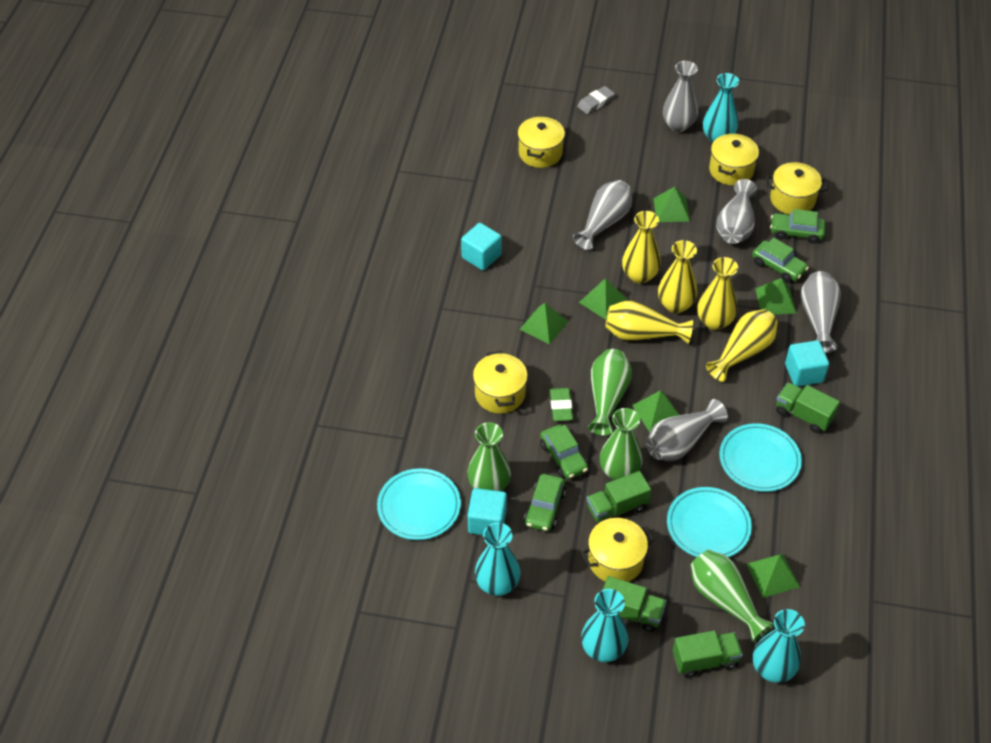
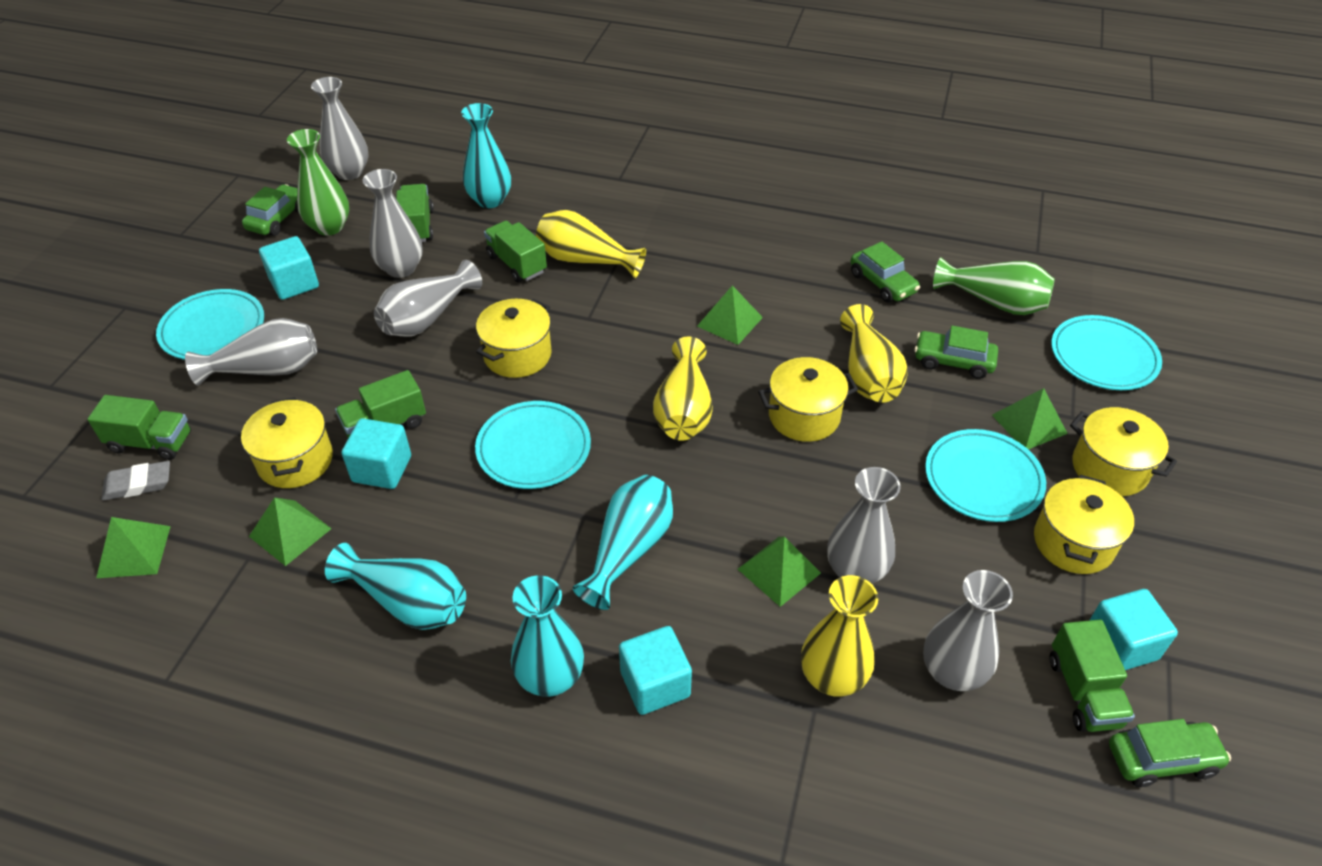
green eraser: 1 -> 0
green pyramid: 6 -> 5
green truck: 4 -> 5
green vase: 4 -> 2
grey vase: 5 -> 6
turquoise cube: 3 -> 4
turquoise plate: 3 -> 4
yellow vase: 5 -> 4

